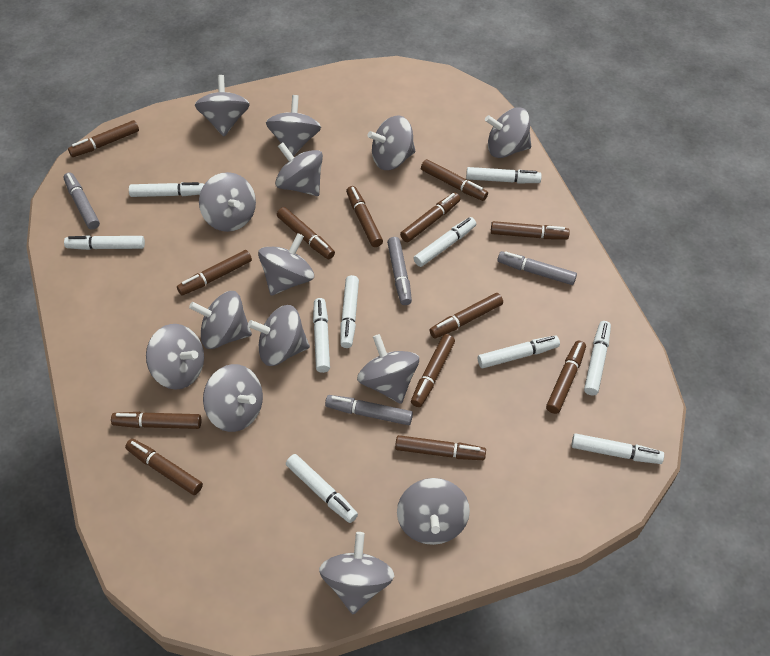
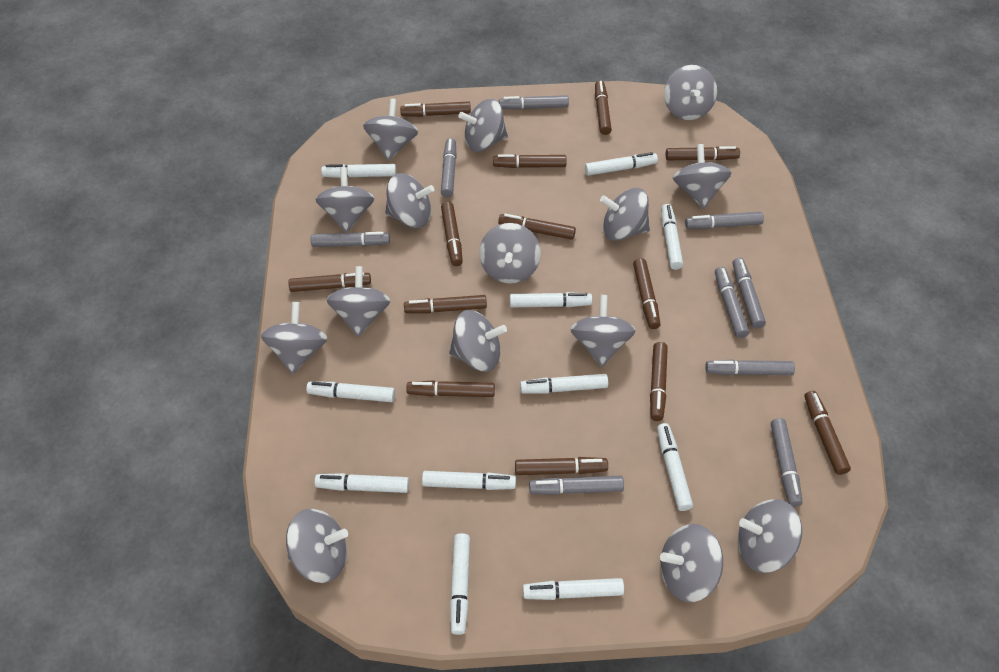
grey marker: 4 -> 9
grey spinning top: 14 -> 15
white marker: 10 -> 11

